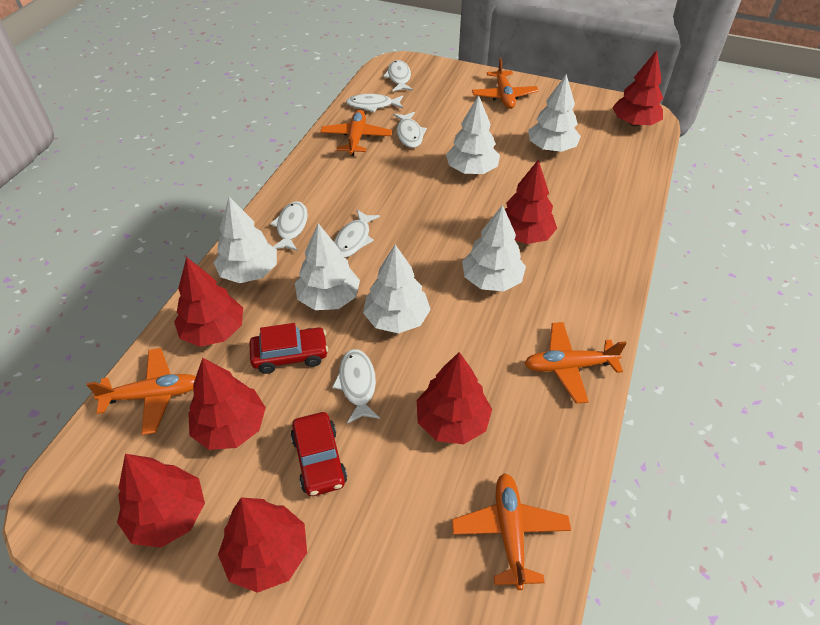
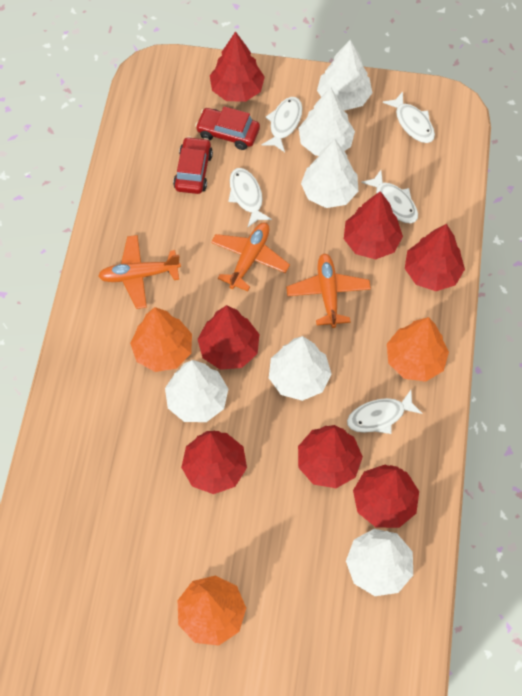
orange plane: 5 -> 3
orange tree: 0 -> 3
white fish: 6 -> 5

